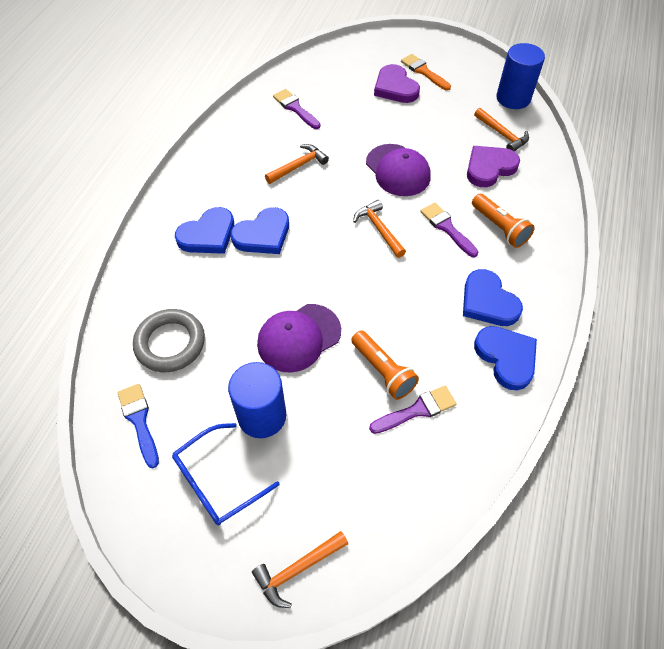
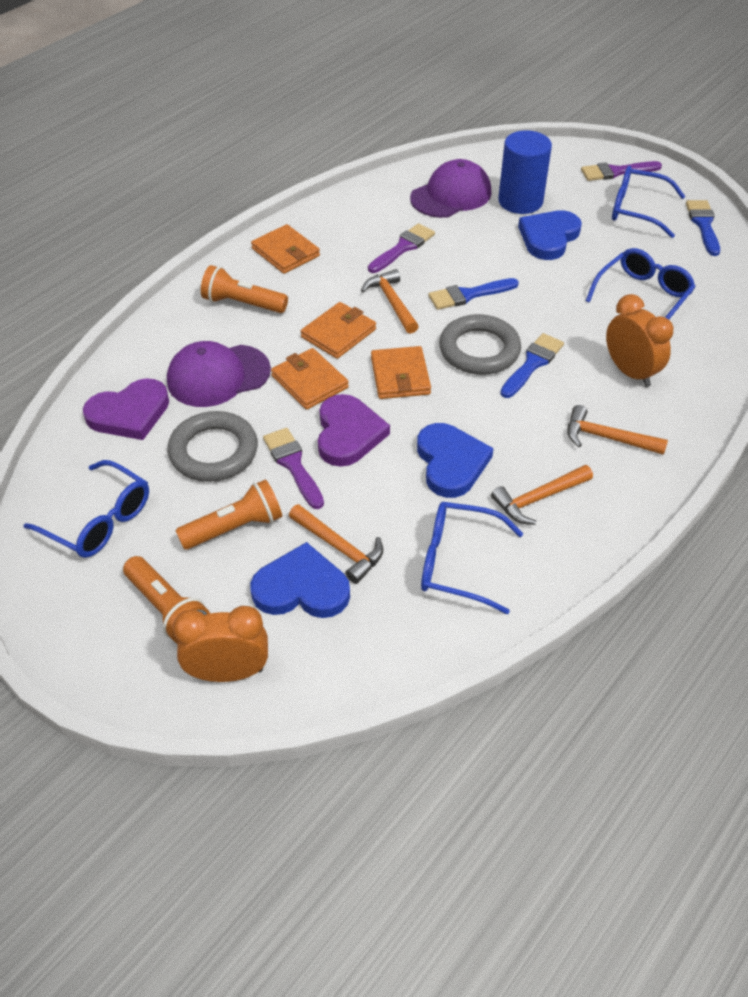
blue brush: 1 -> 3
blue cylinder: 2 -> 1
blue glasses: 1 -> 4
blue heart: 4 -> 3
grey ring: 1 -> 2
orange brush: 1 -> 0
orange clock: 0 -> 2
orange flashlight: 2 -> 3
orange wallet: 0 -> 4

